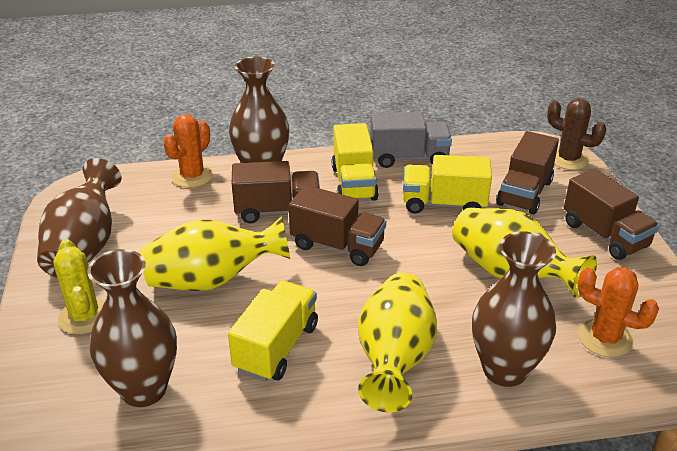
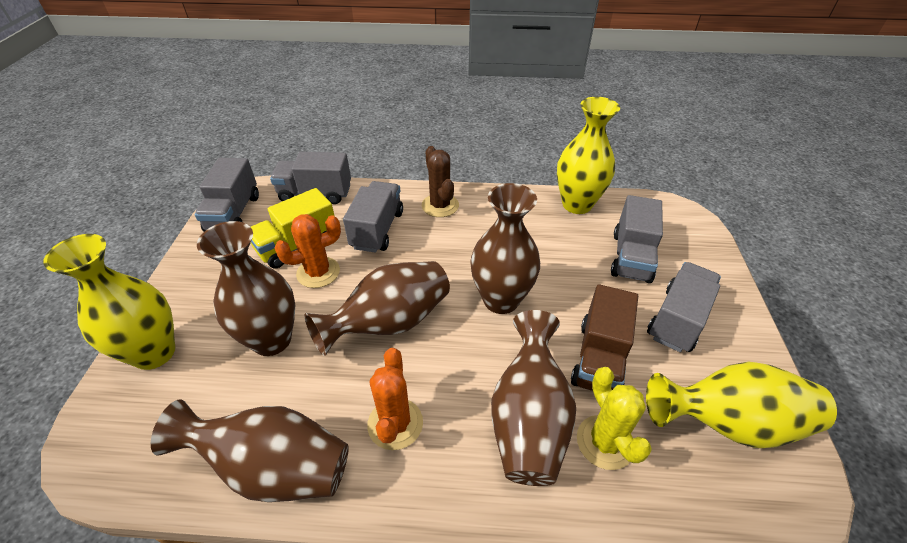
brown truck: 4 -> 1
brown vase: 4 -> 5
grey truck: 1 -> 5
yellow truck: 3 -> 1

